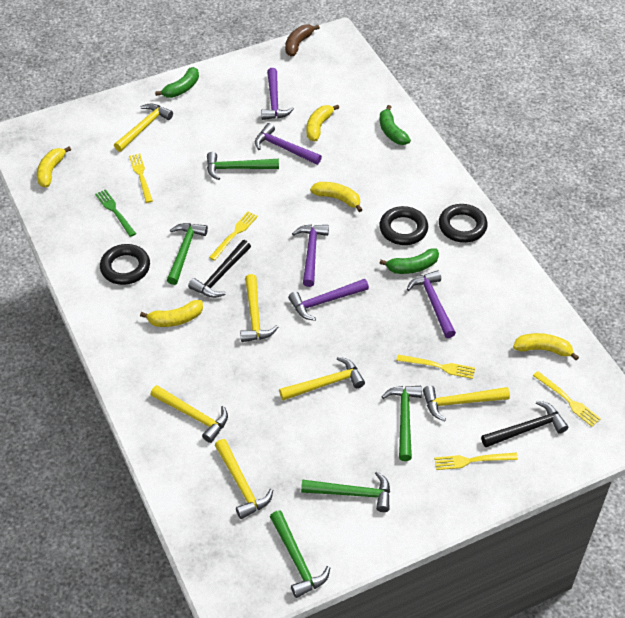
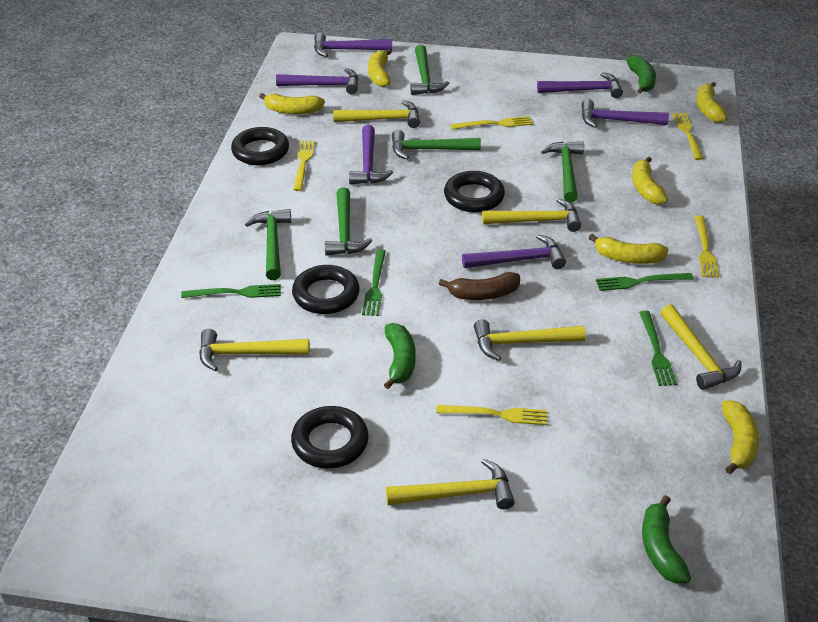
black hammer: 2 -> 0
black ring: 3 -> 4
green fork: 1 -> 4
purple hammer: 5 -> 6
yellow banana: 5 -> 6

